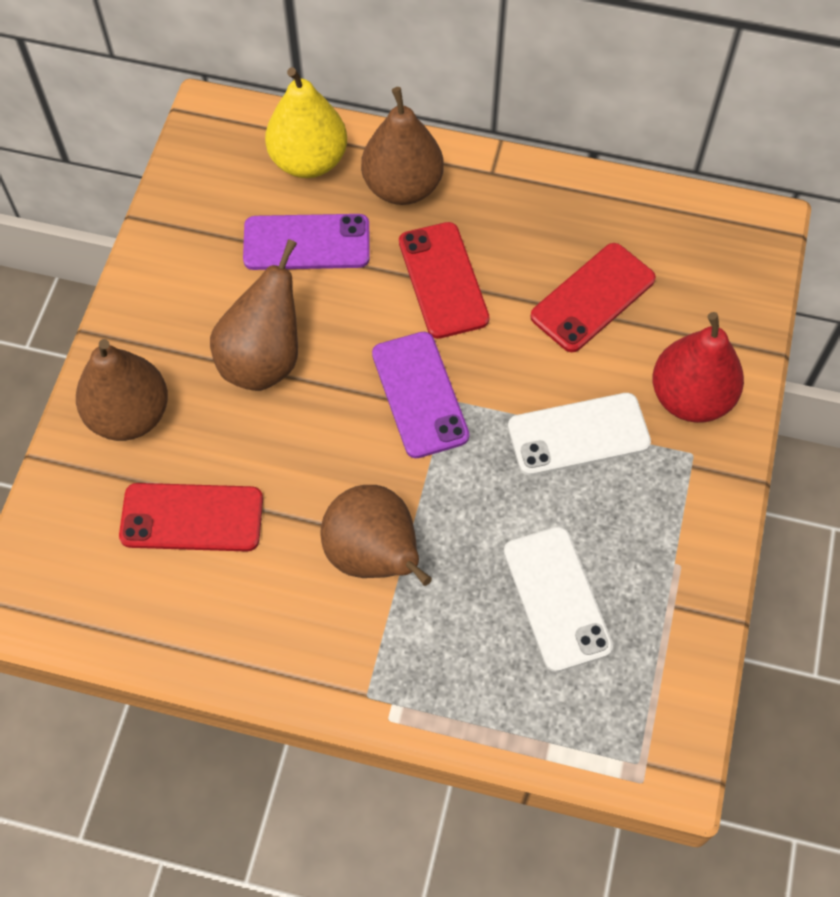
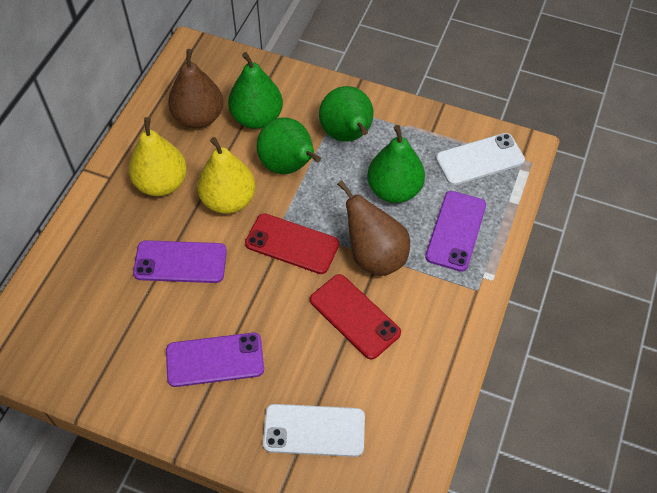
brown pear: 4 -> 2
green pear: 0 -> 4
purple phone: 2 -> 3
red pear: 1 -> 0
red phone: 3 -> 2
yellow pear: 1 -> 2

